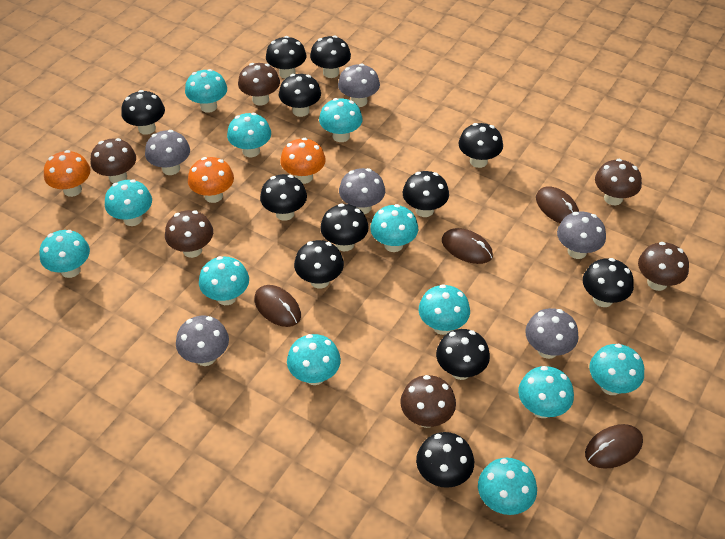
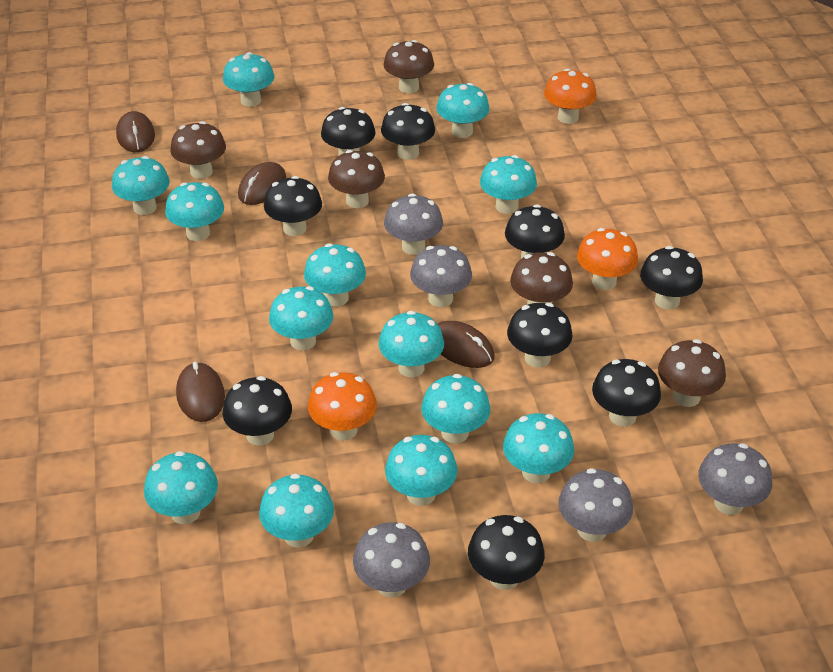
black mushroom: 12 -> 9
brown mushroom: 6 -> 5
grey mushroom: 6 -> 5
turquoise mushroom: 12 -> 13

